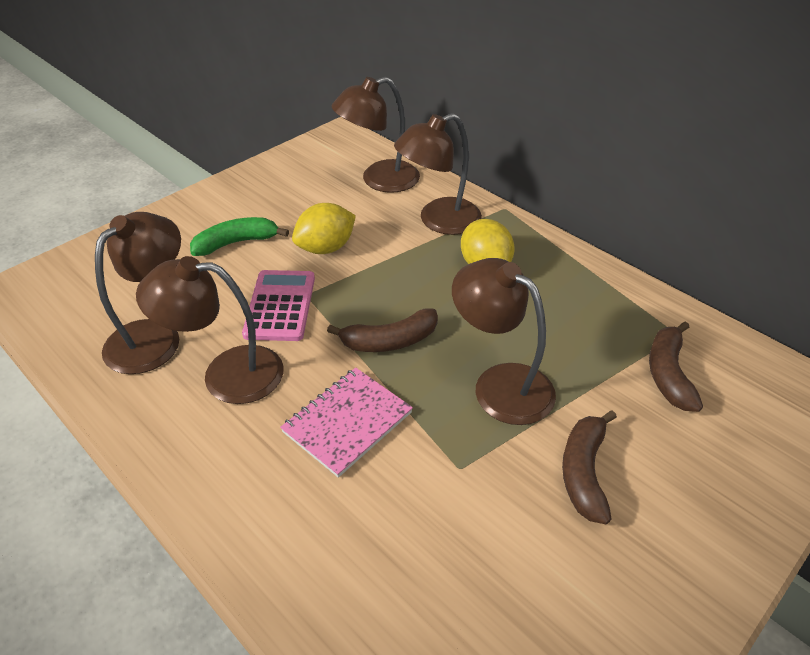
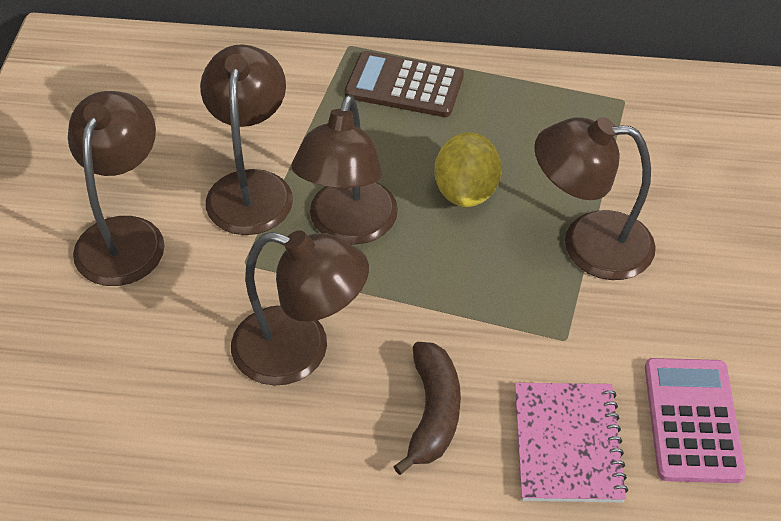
brown banana: 3 -> 1
brown calculator: 0 -> 1
green banana: 1 -> 0
yellow lemon: 2 -> 1

